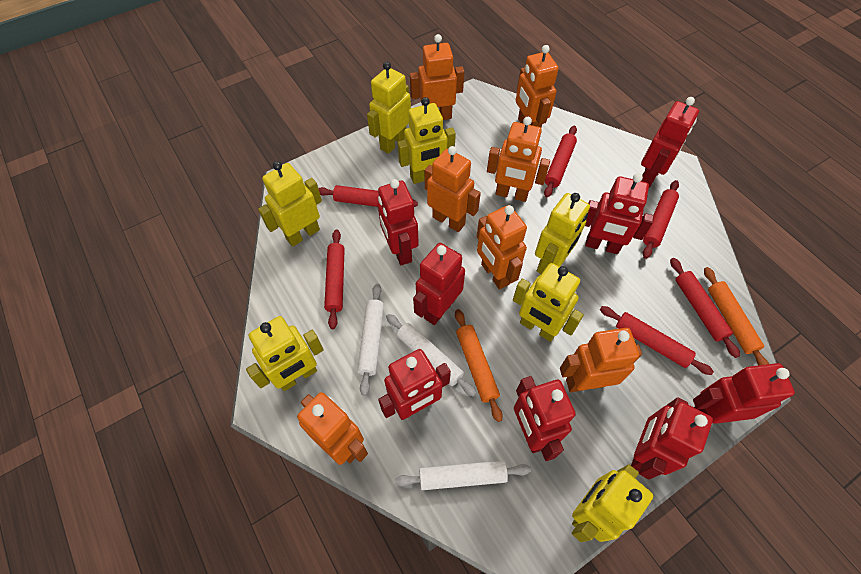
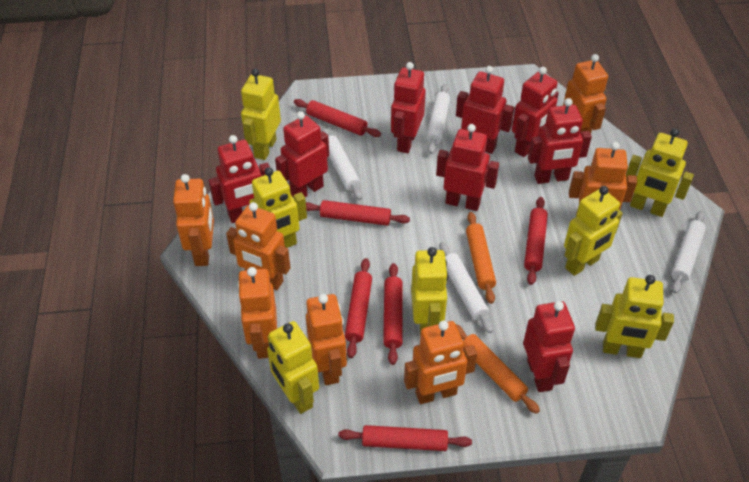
white rolling pin: 3 -> 4

